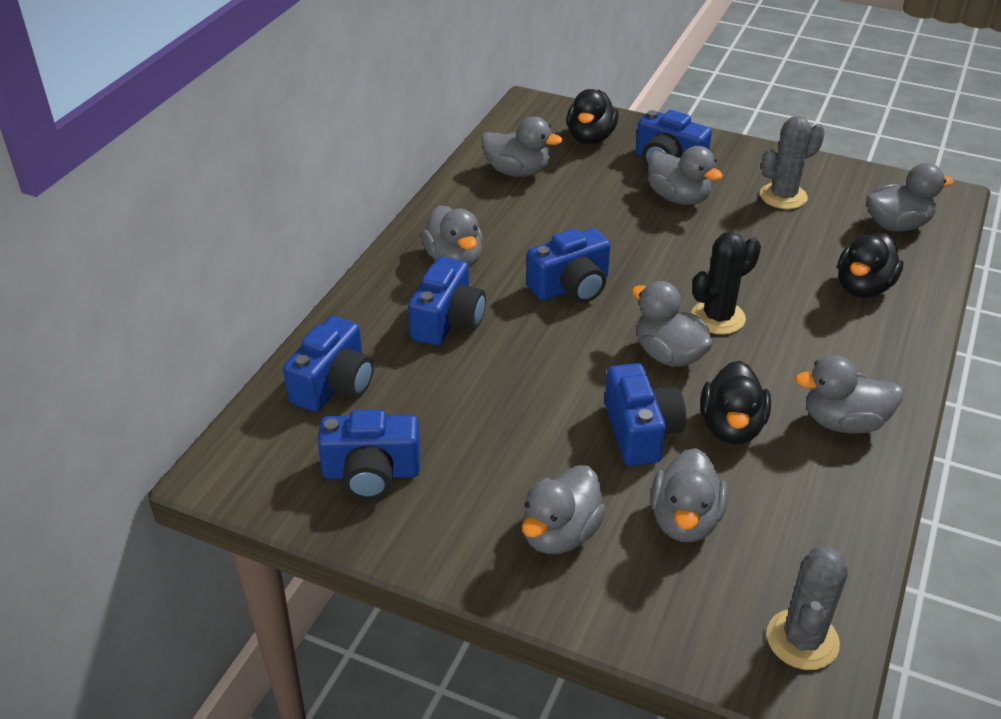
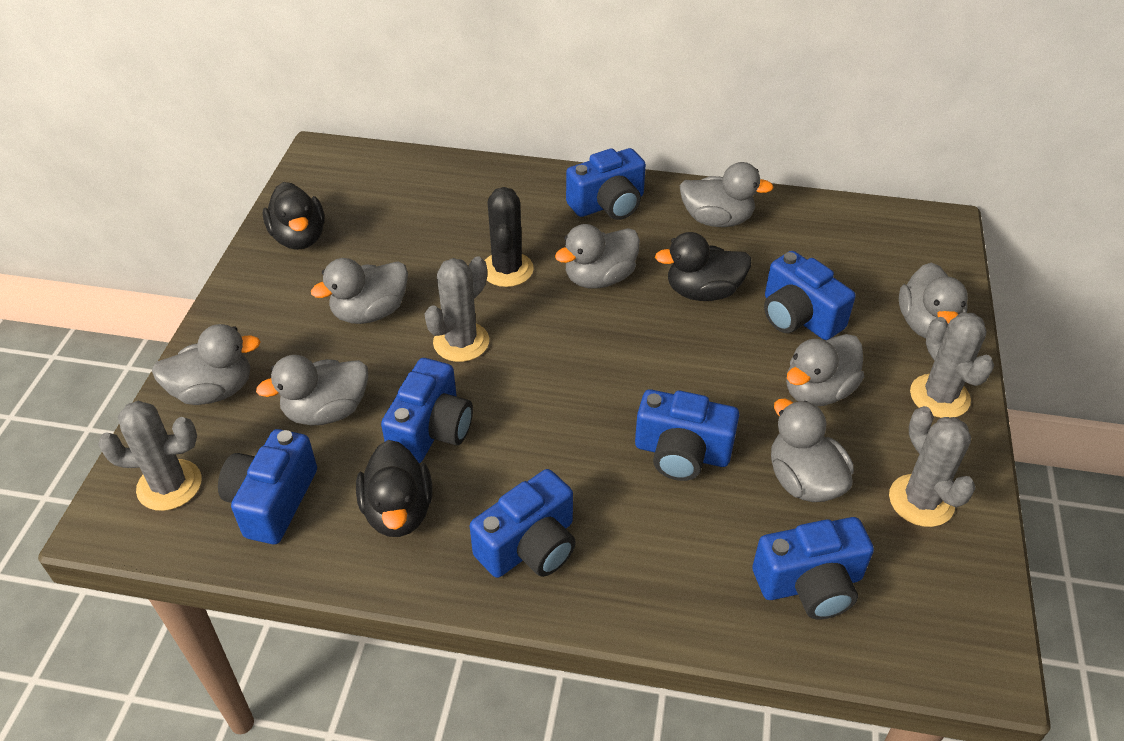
blue camera: 6 -> 7
grey cactus: 2 -> 4

